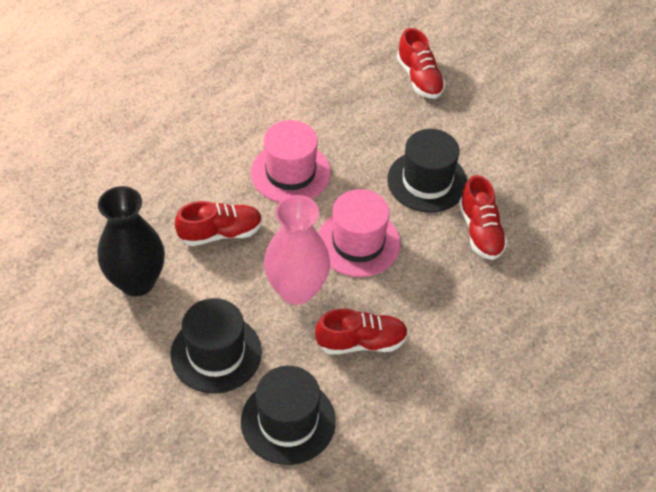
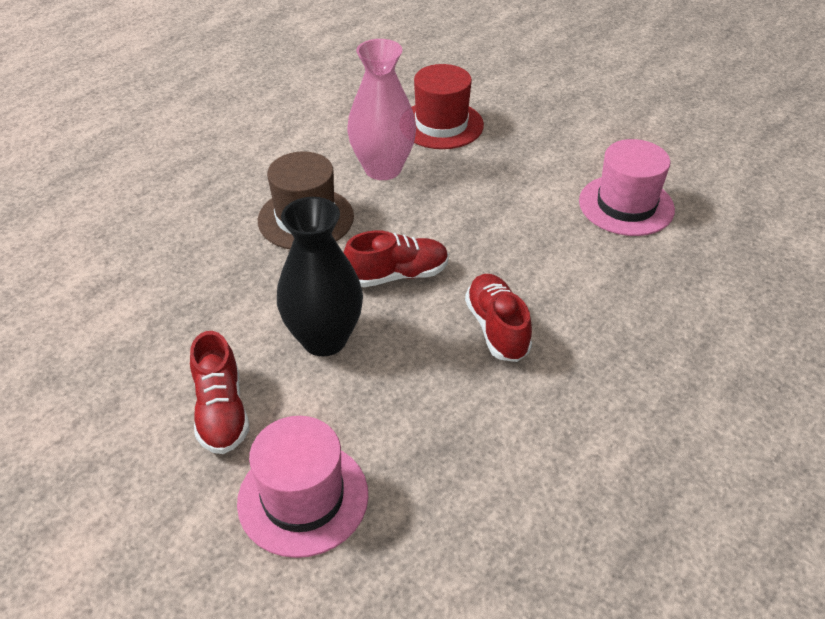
black hat: 3 -> 0
brown hat: 0 -> 1
red hat: 0 -> 1
red shoe: 4 -> 3

